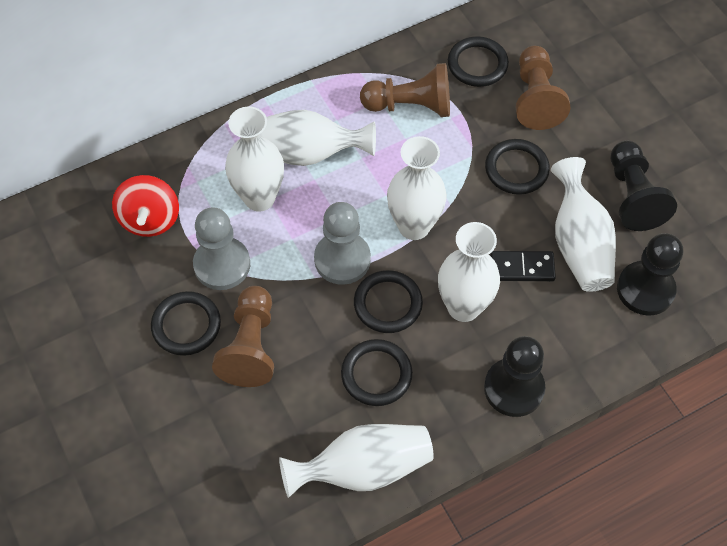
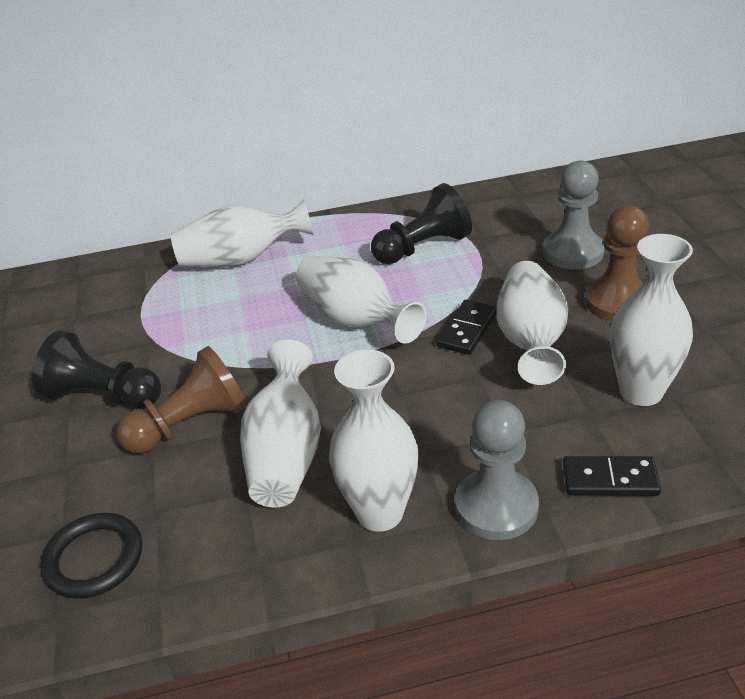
black domino: 1 -> 2
black pawn: 3 -> 2
black ring: 5 -> 1
brown pawn: 3 -> 2
red spinning top: 1 -> 0

